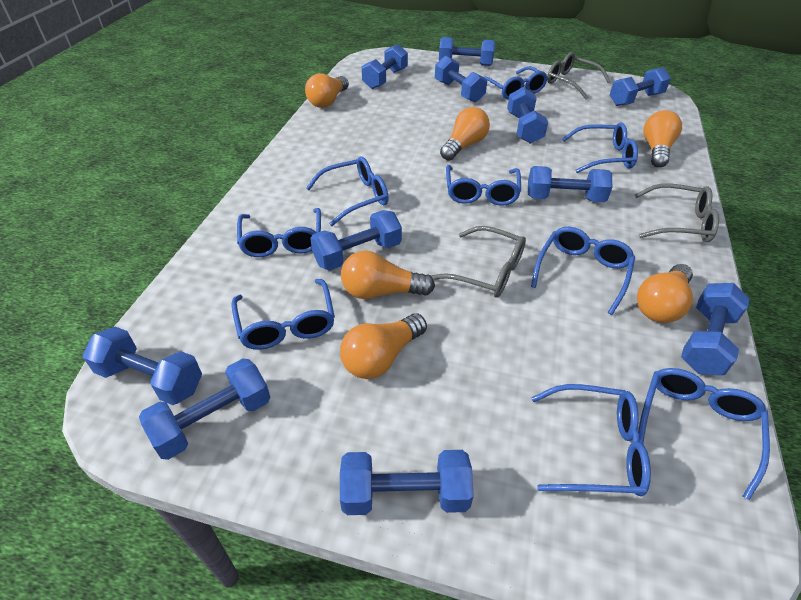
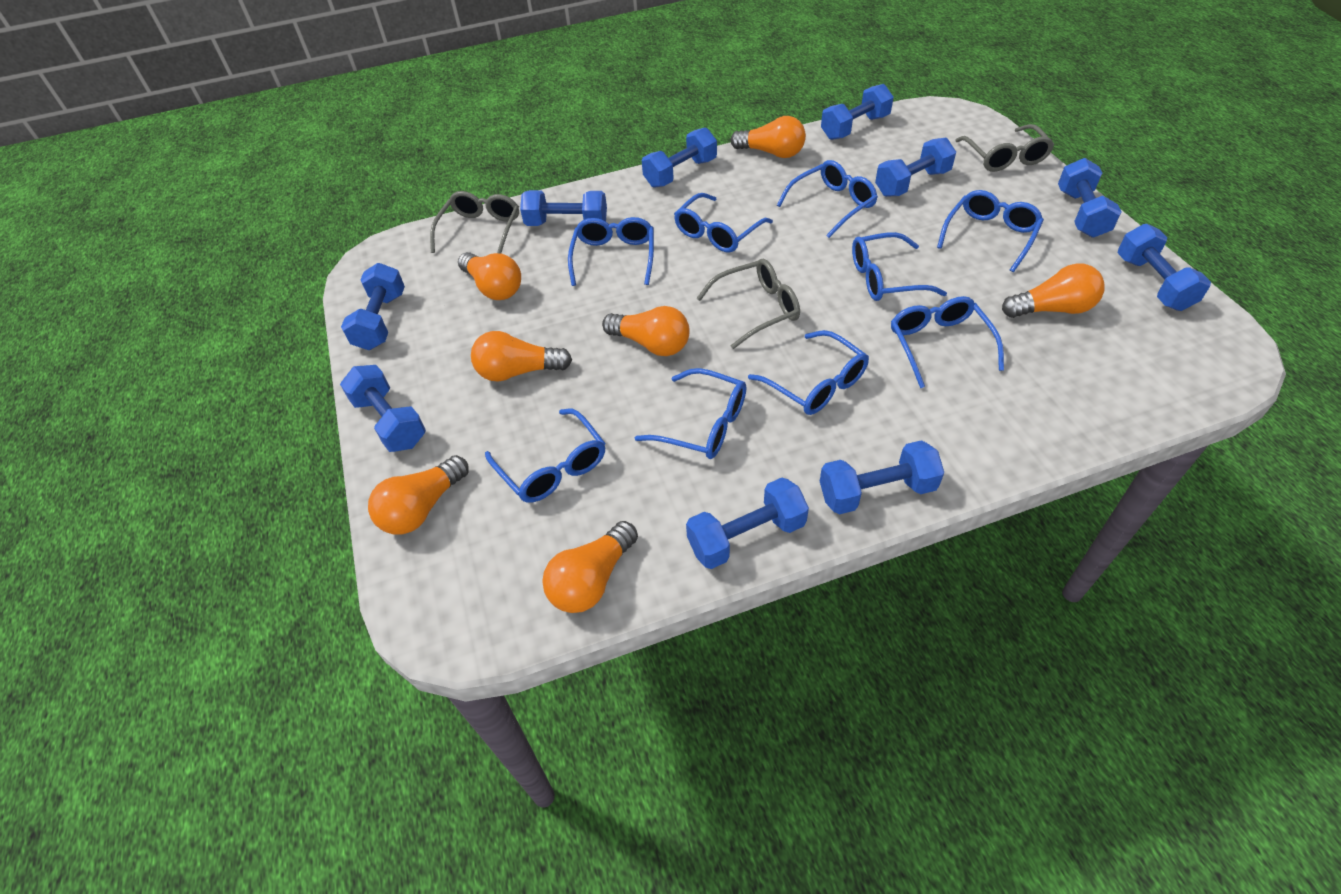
blue dumbbell: 11 -> 10
orange light bulb: 6 -> 7

